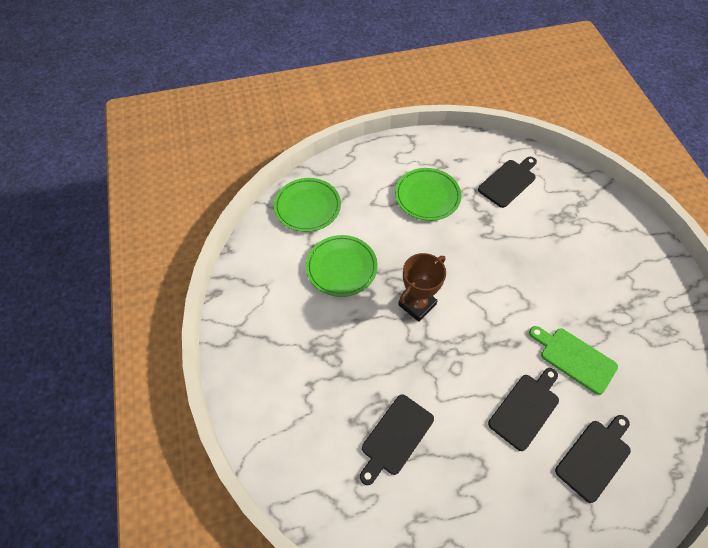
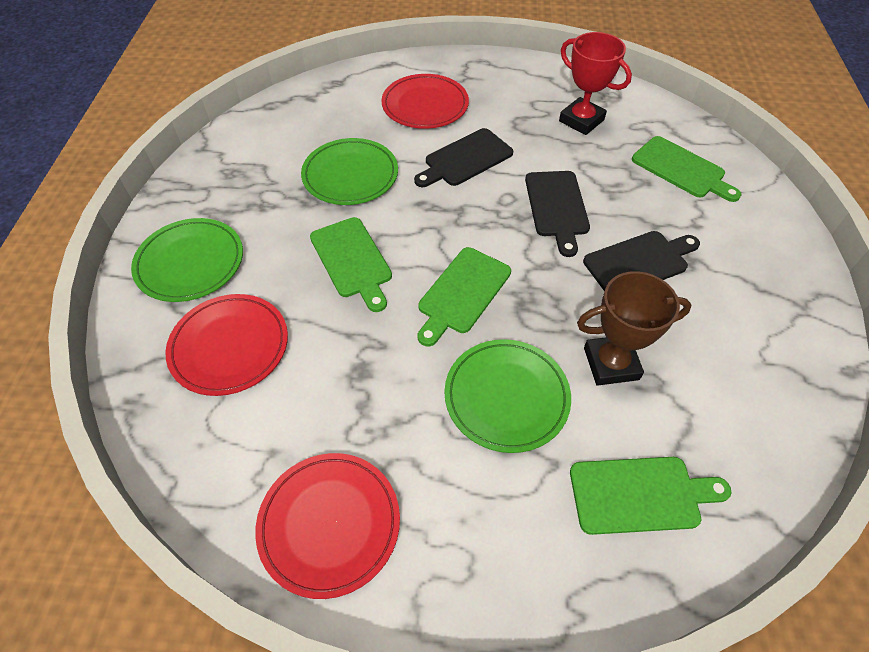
black cutting board: 4 -> 3
green cutting board: 1 -> 4
red plate: 0 -> 3
red trophy: 0 -> 1

